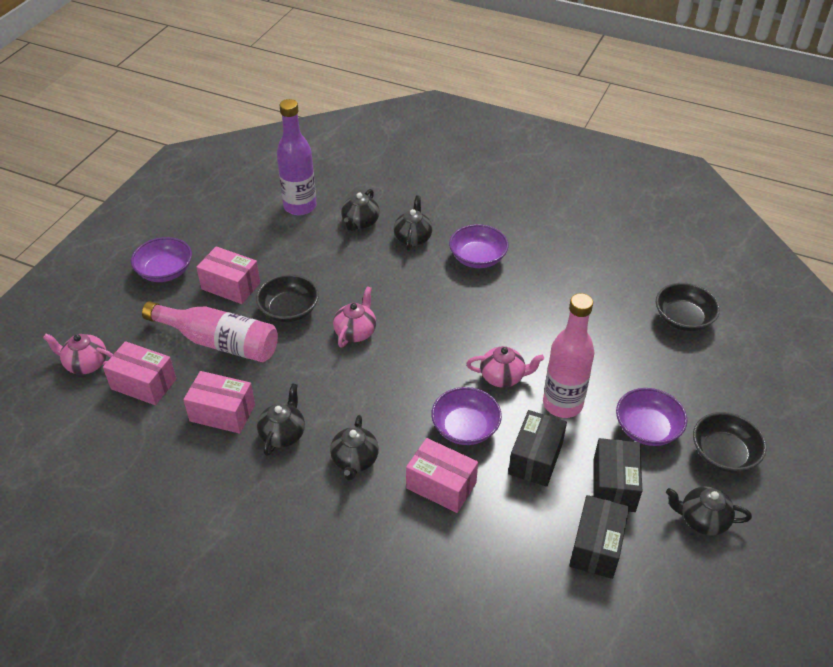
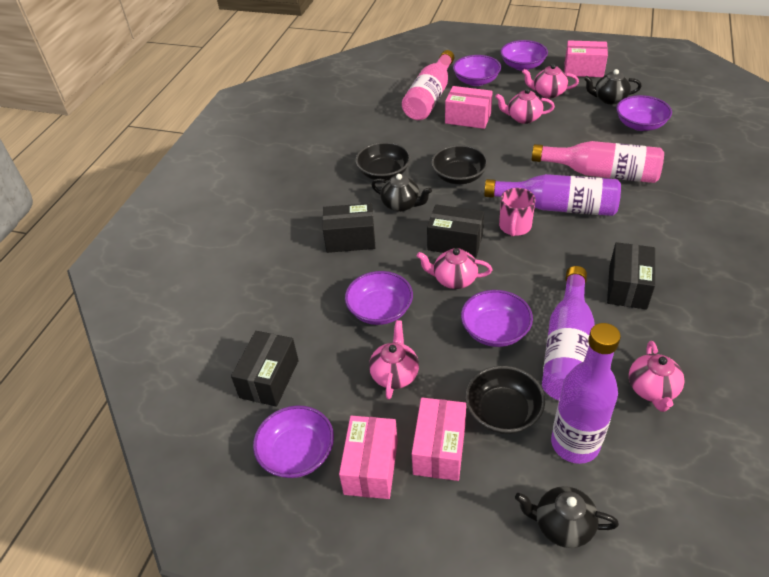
black box: 3 -> 4
black teapot: 5 -> 3
pink mug: 0 -> 1
pink teapot: 3 -> 5
purple bottle: 1 -> 3
purple bowl: 4 -> 6

